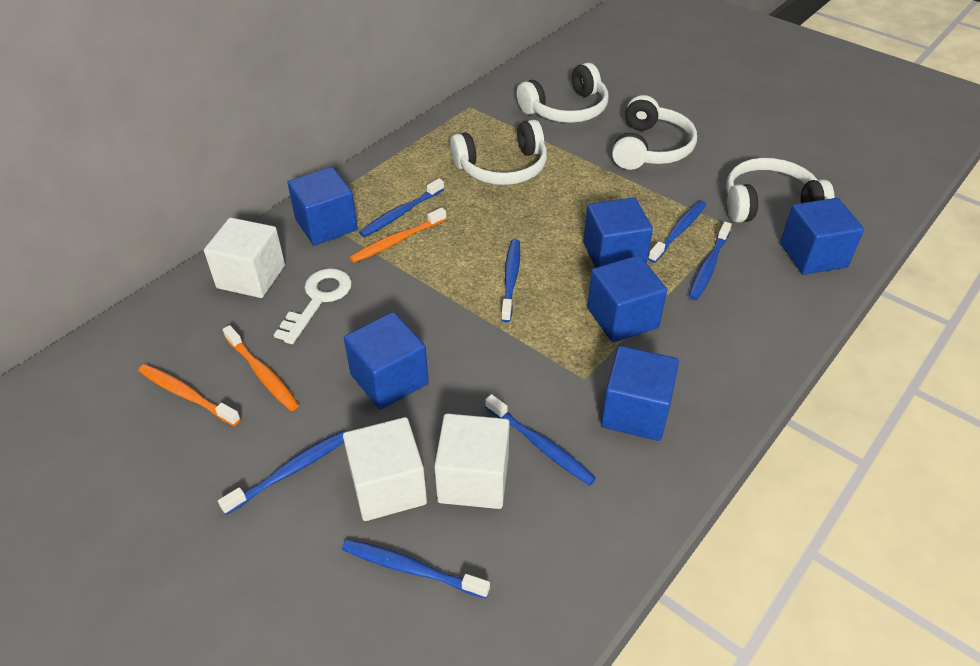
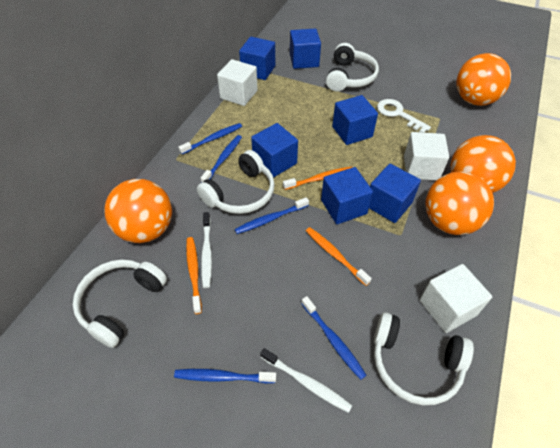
blue toothbrush: 7 -> 5
orange ball: 0 -> 4
white toothbrush: 0 -> 2

